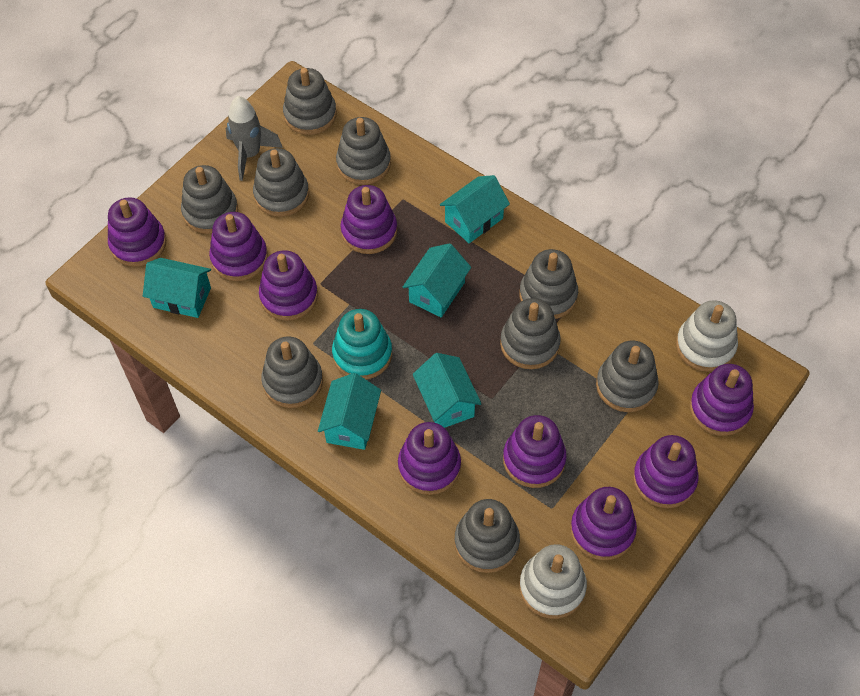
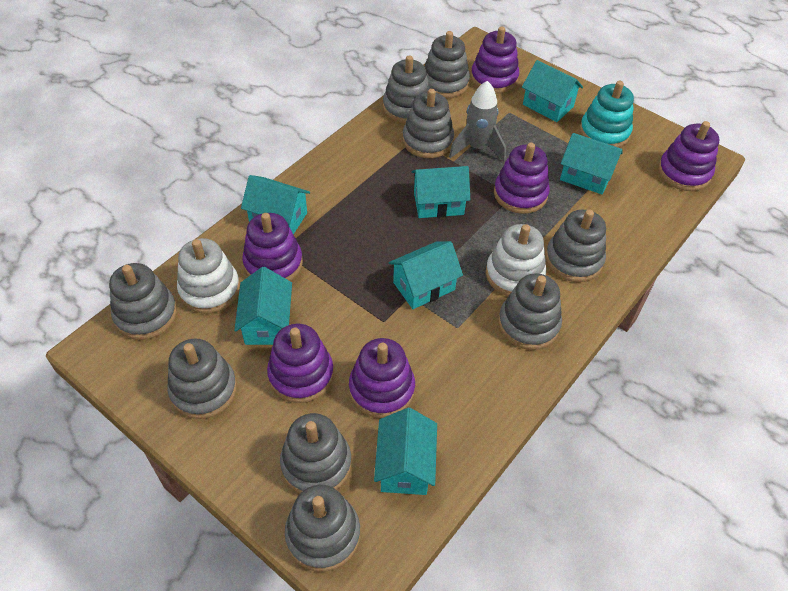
purple stacking toy: 9 -> 6
turquoise house: 5 -> 7

